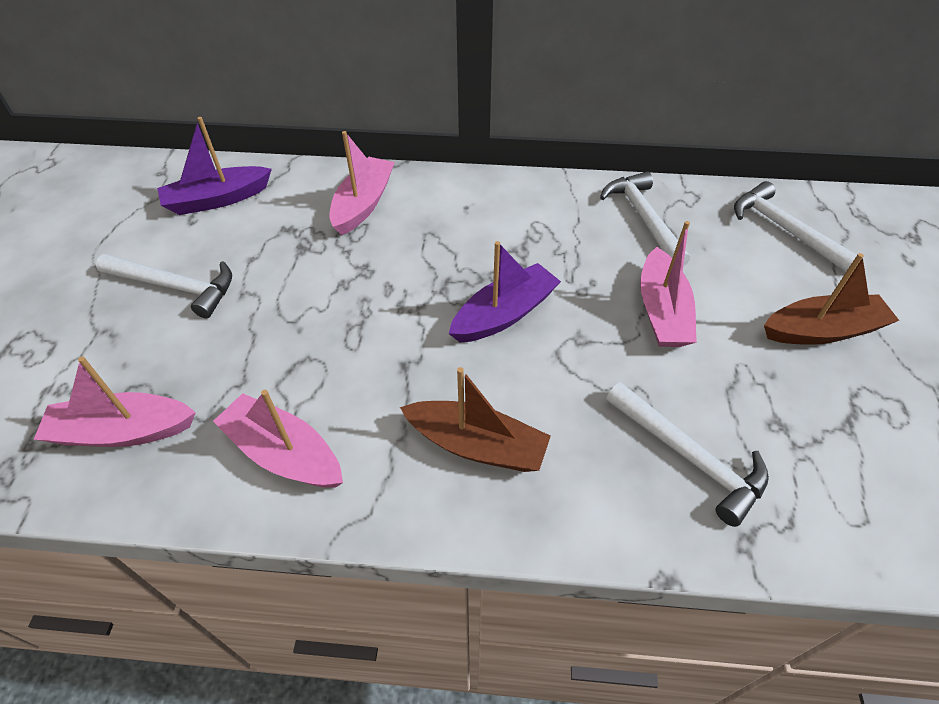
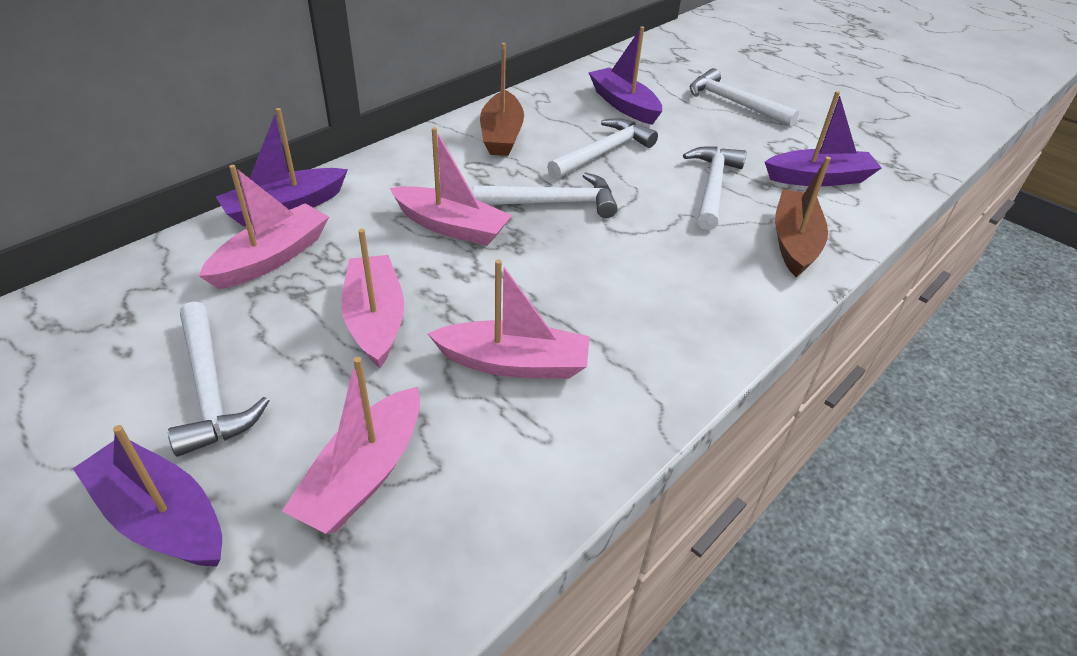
pink boat: 4 -> 5
purple boat: 2 -> 4
white hammer: 4 -> 5

